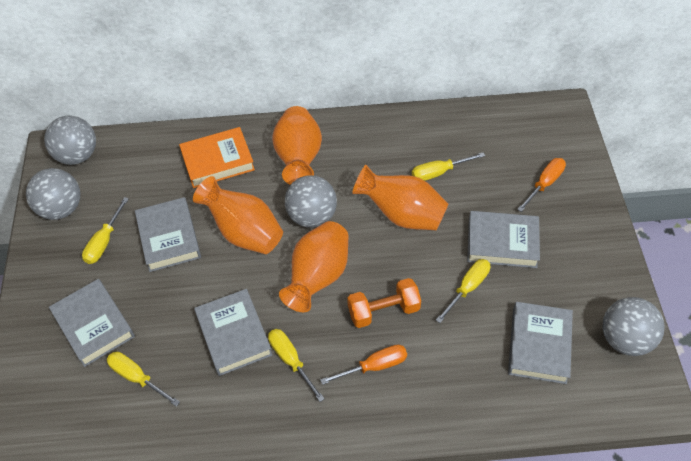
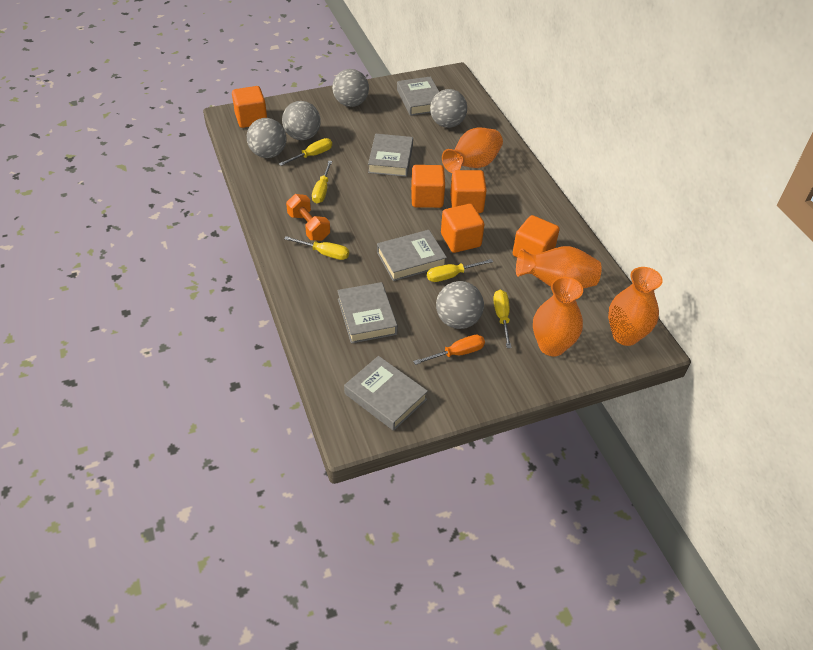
grey ball: 4 -> 5
orange book: 1 -> 0
orange cube: 0 -> 5
orange screwdriver: 2 -> 1

